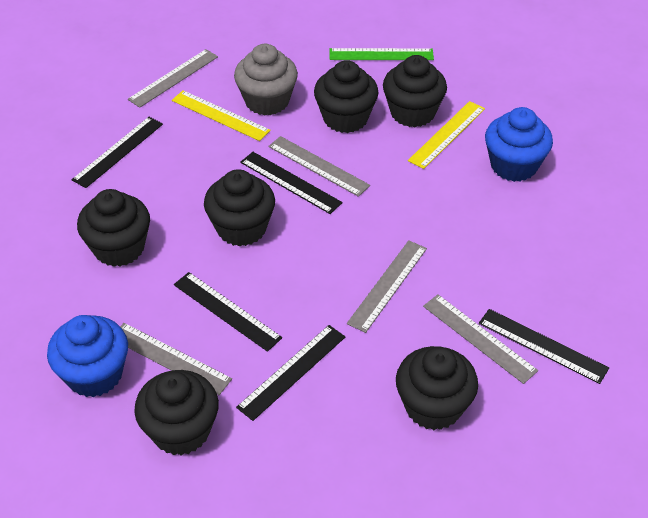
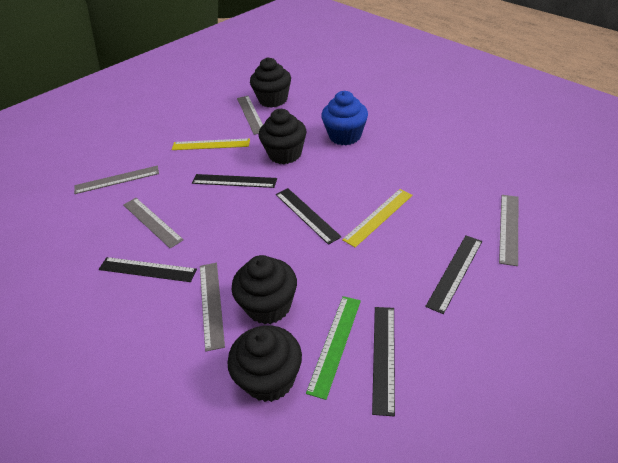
black cupcake: 6 -> 4
blue cupcake: 2 -> 1
grey cupcake: 1 -> 0

